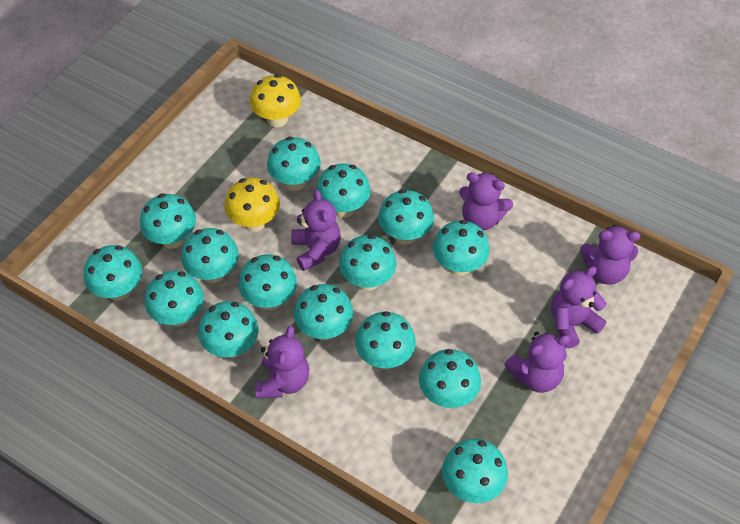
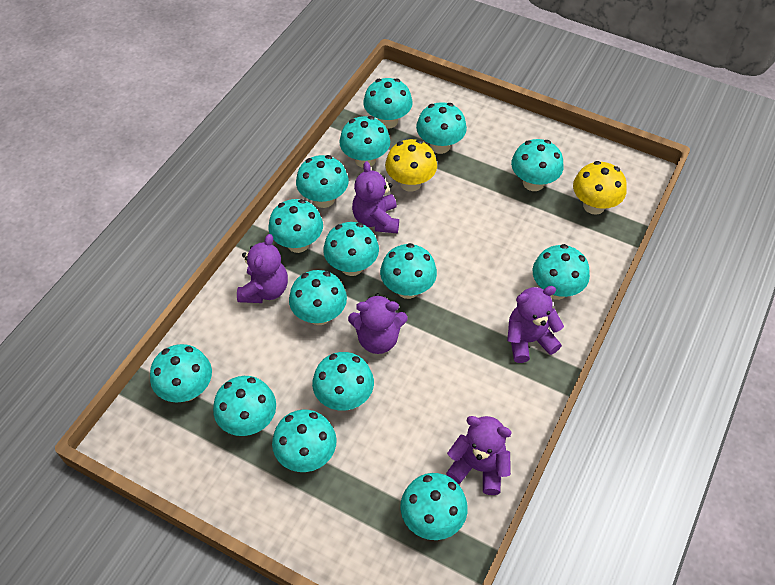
purple teddy bear: 6 -> 5

